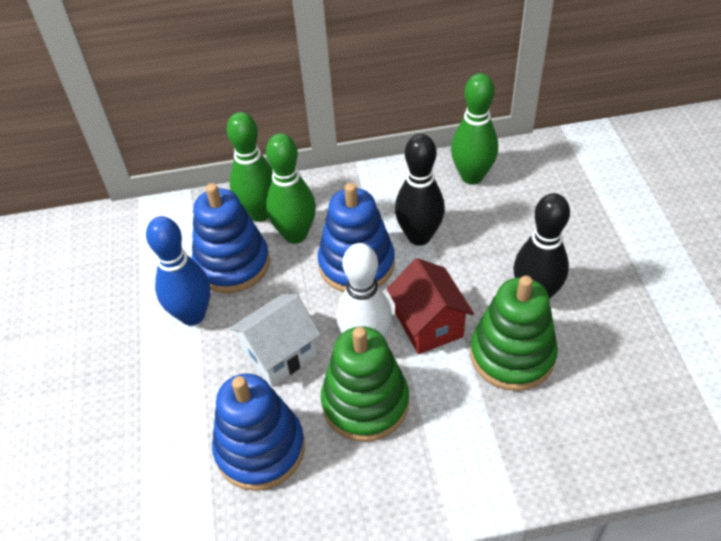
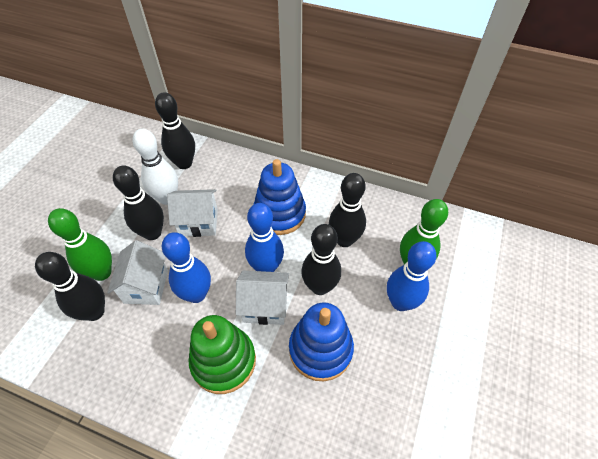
black bowling pin: 2 -> 5
blue bowling pin: 1 -> 3
blue stacking toy: 3 -> 2
green bowling pin: 3 -> 2
green stacking toy: 2 -> 1
red house: 1 -> 0
white house: 1 -> 3

